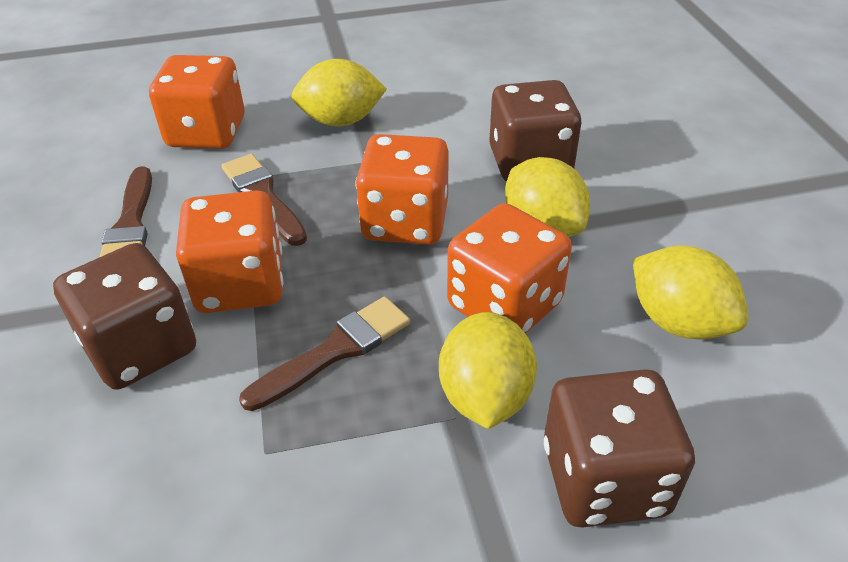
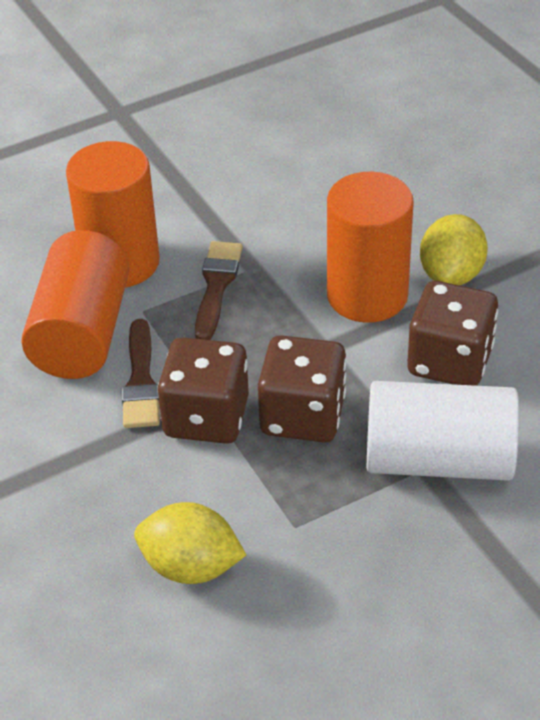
brown brush: 3 -> 2
orange cylinder: 0 -> 3
orange dice: 4 -> 0
white cylinder: 0 -> 1
yellow lemon: 4 -> 2

